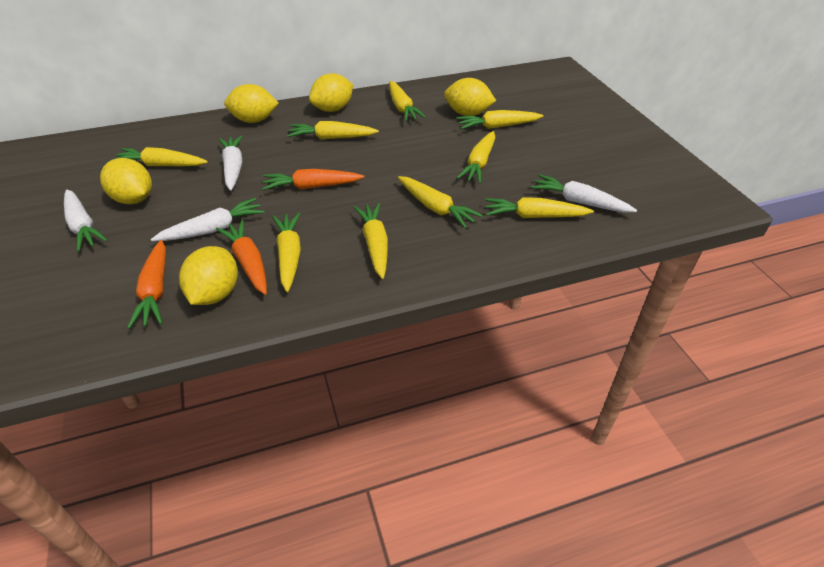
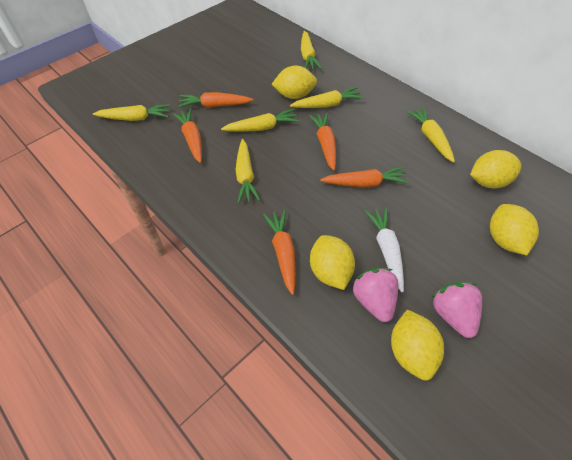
orange carrot: 3 -> 5
pink strawberry: 0 -> 2
white carrot: 4 -> 1
yellow carrot: 9 -> 6

